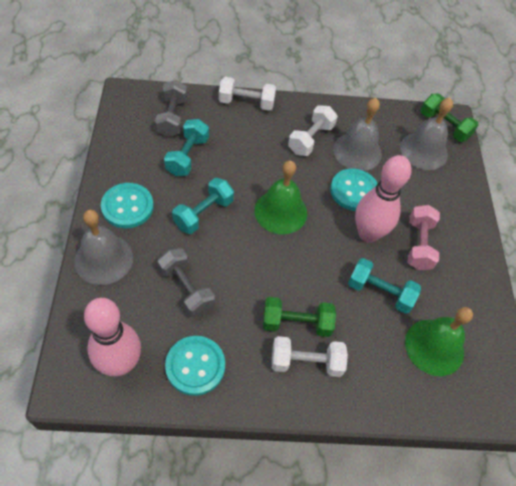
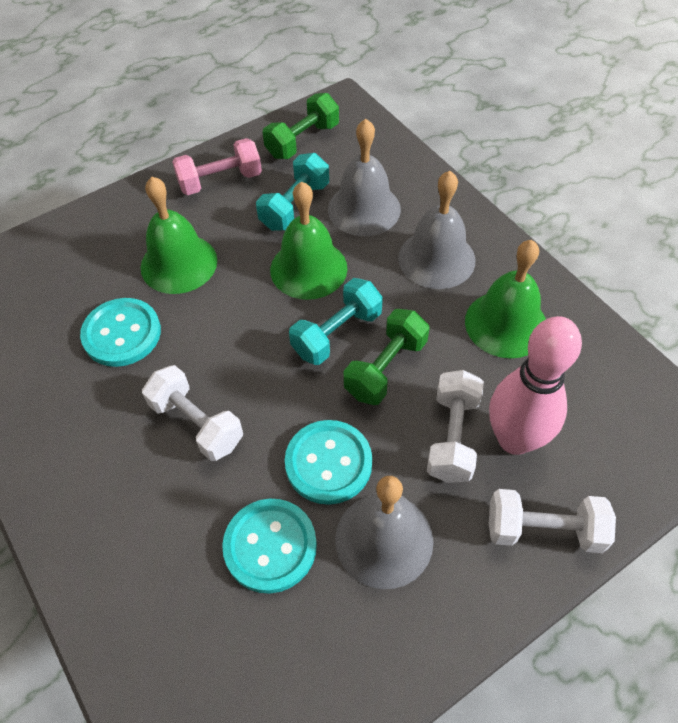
green bell: 2 -> 3
grey dumbbell: 2 -> 0
pink bowling pin: 2 -> 1
turquoise dumbbell: 3 -> 2

